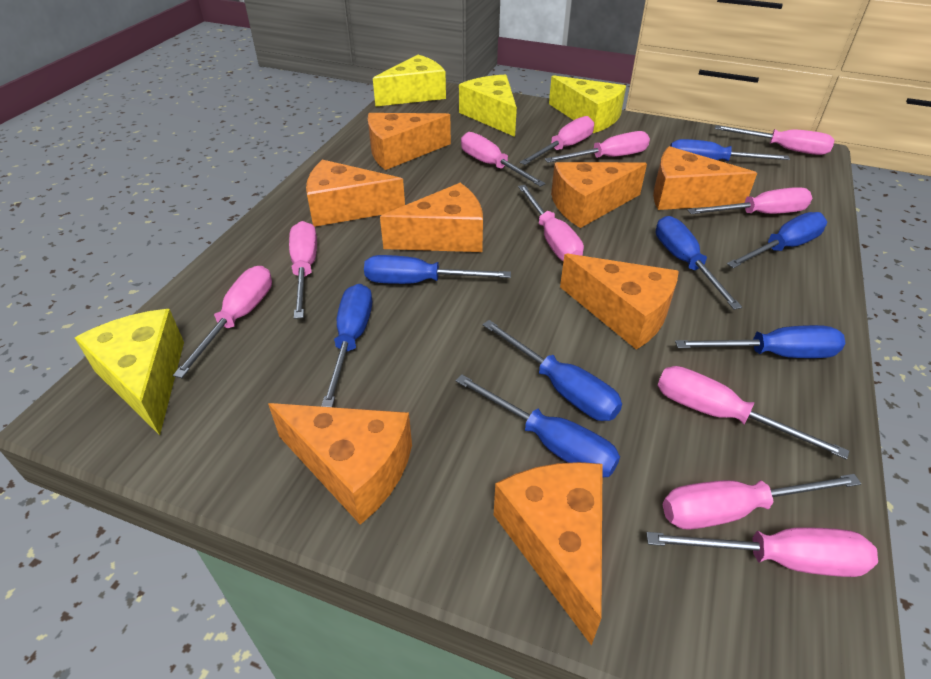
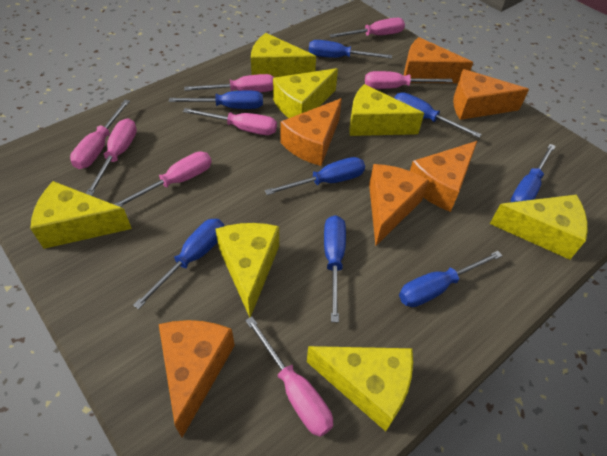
orange cheese: 8 -> 6
pink screwdriver: 11 -> 8
yellow cheese: 4 -> 7

